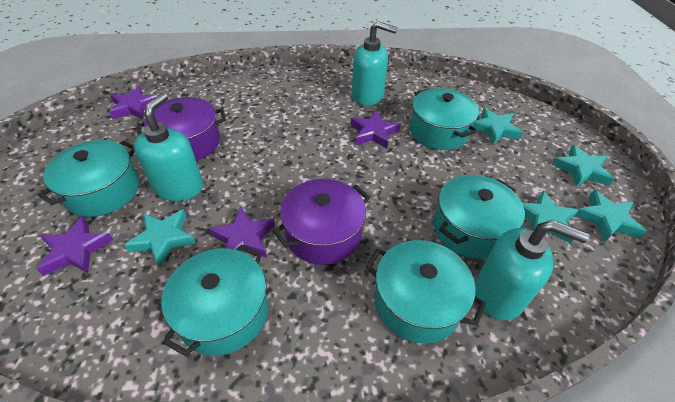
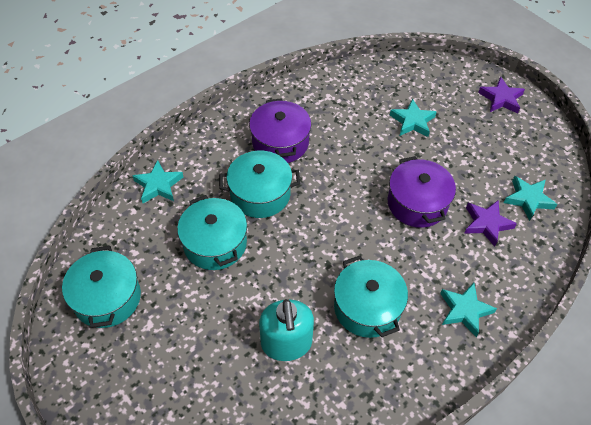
purple star: 4 -> 2
turquoise pot: 5 -> 4
turquoise soap dispenser: 3 -> 1
turquoise star: 5 -> 4

